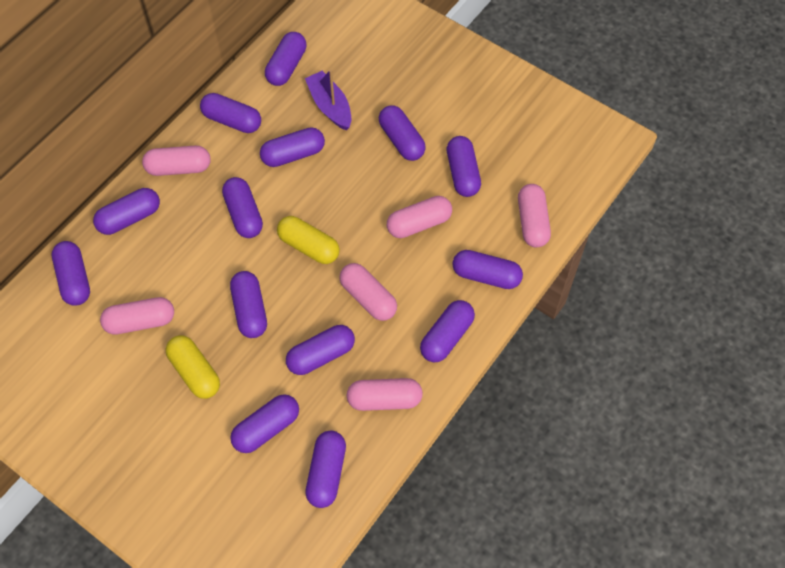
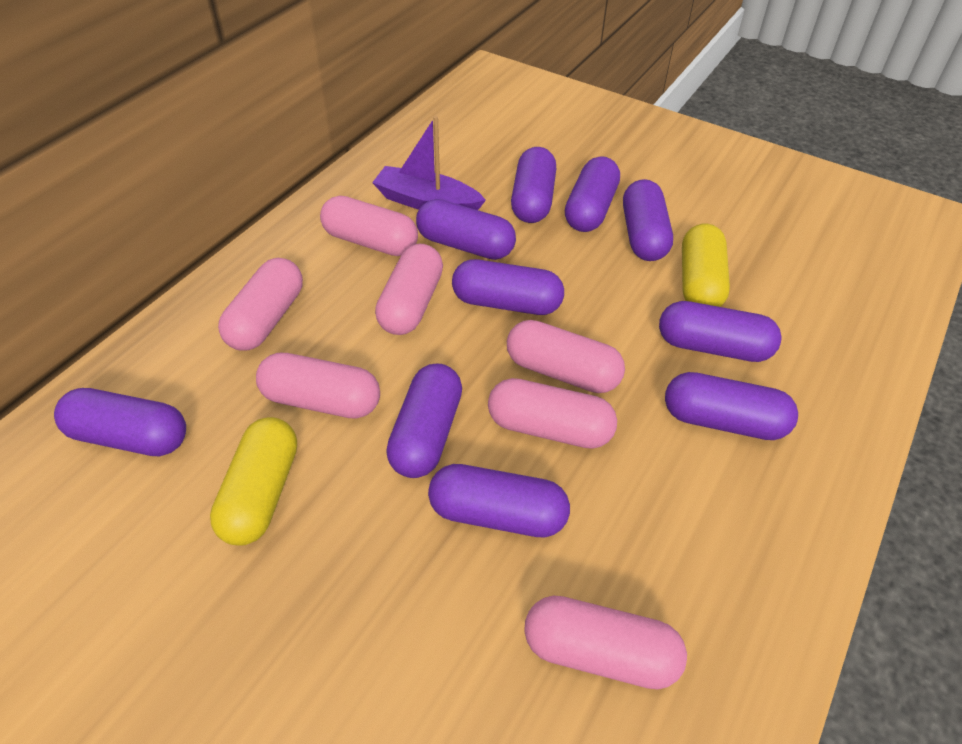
pink capsule: 6 -> 7
purple capsule: 14 -> 10

